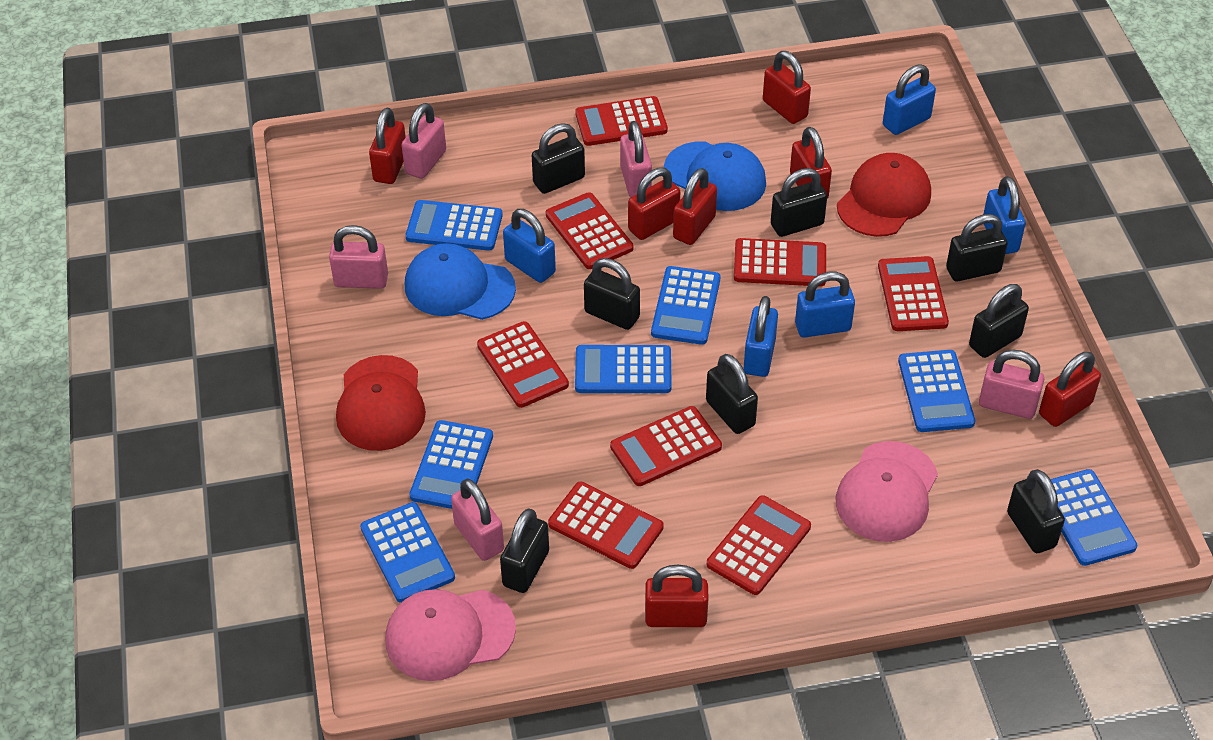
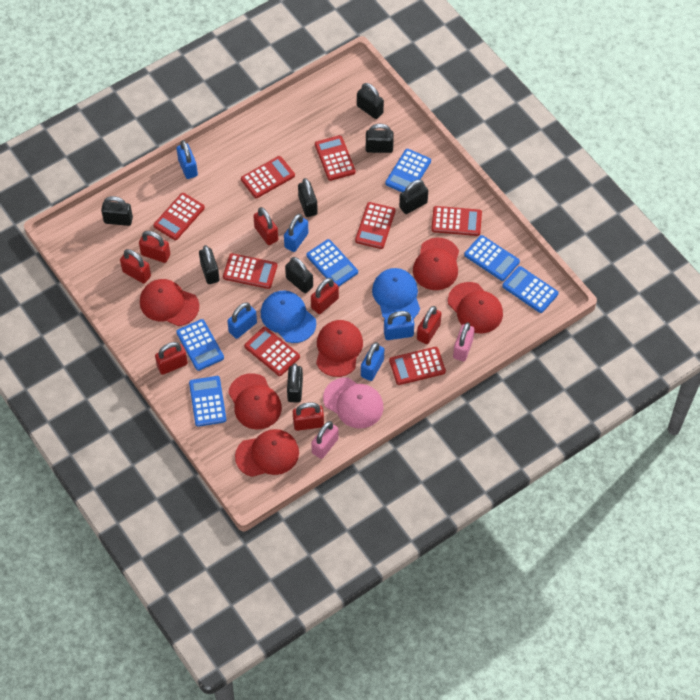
blue calculator: 7 -> 6
pink cap: 2 -> 1
pink padlock: 5 -> 2
red cap: 2 -> 6

